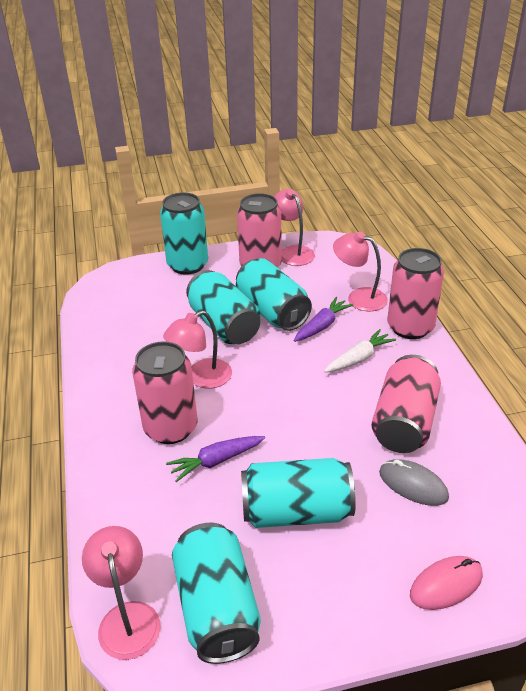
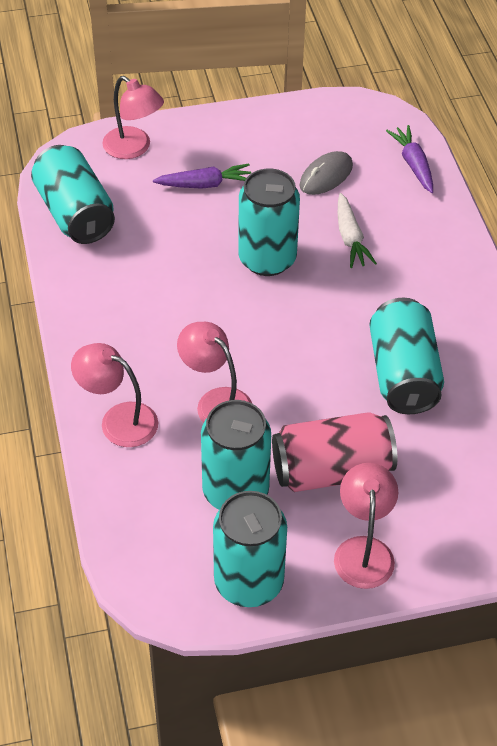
pink can: 4 -> 1
pink mouse: 1 -> 0

